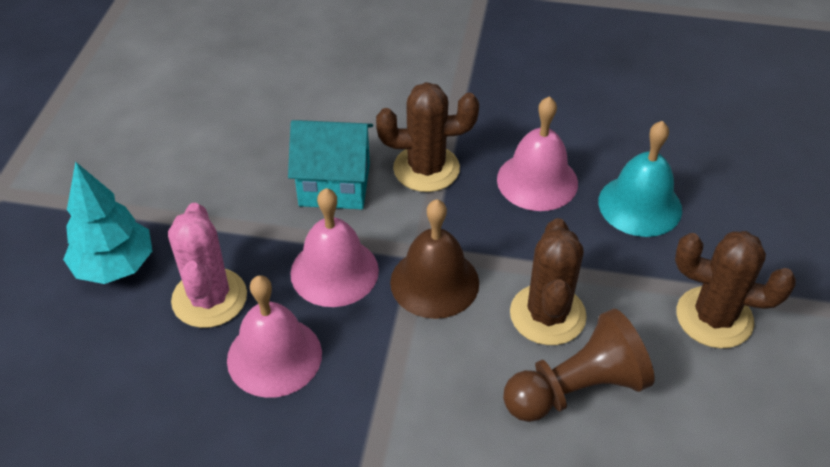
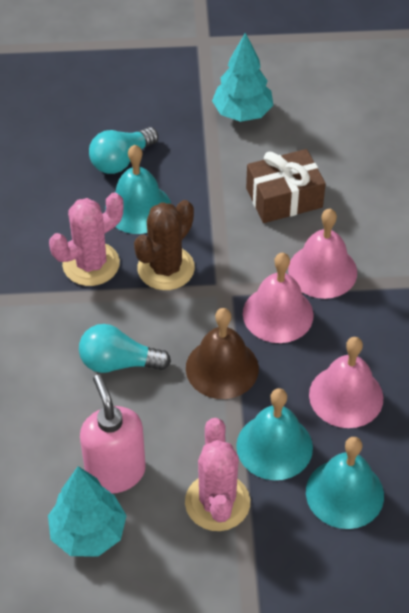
brown cactus: 3 -> 1
brown gift: 0 -> 1
brown pawn: 1 -> 0
pink cactus: 1 -> 2
pink soap dispenser: 0 -> 1
turquoise bell: 1 -> 3
turquoise house: 1 -> 0
turquoise light bulb: 0 -> 2
turquoise tree: 1 -> 2

